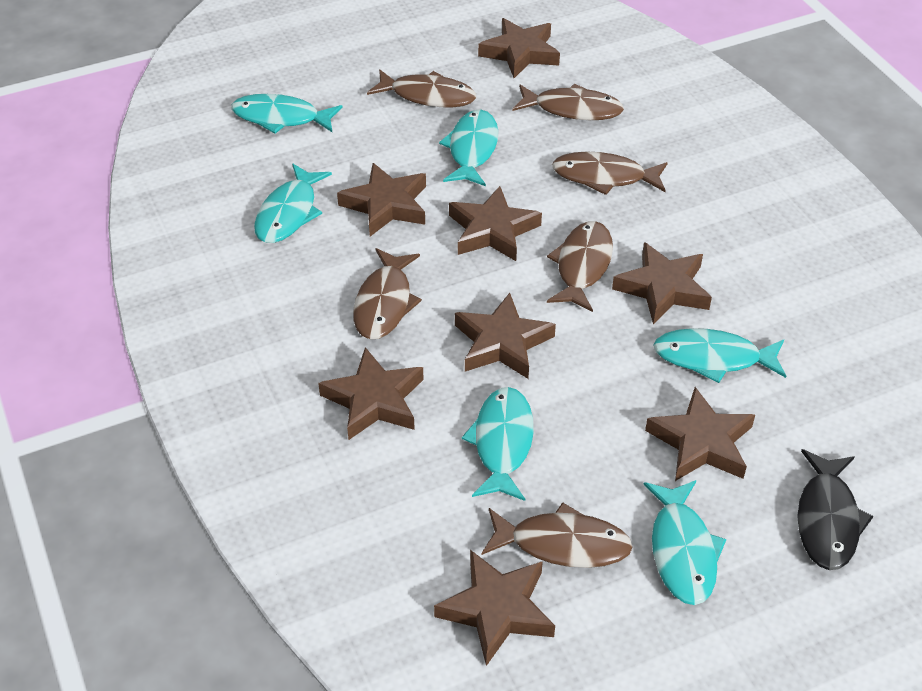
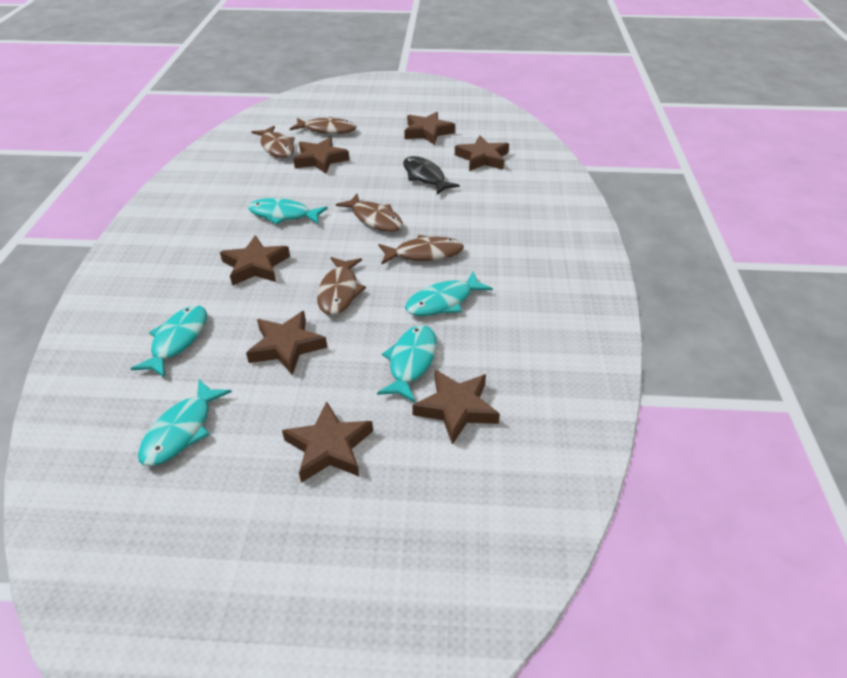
brown fish: 6 -> 5
brown star: 8 -> 7
turquoise fish: 6 -> 5

